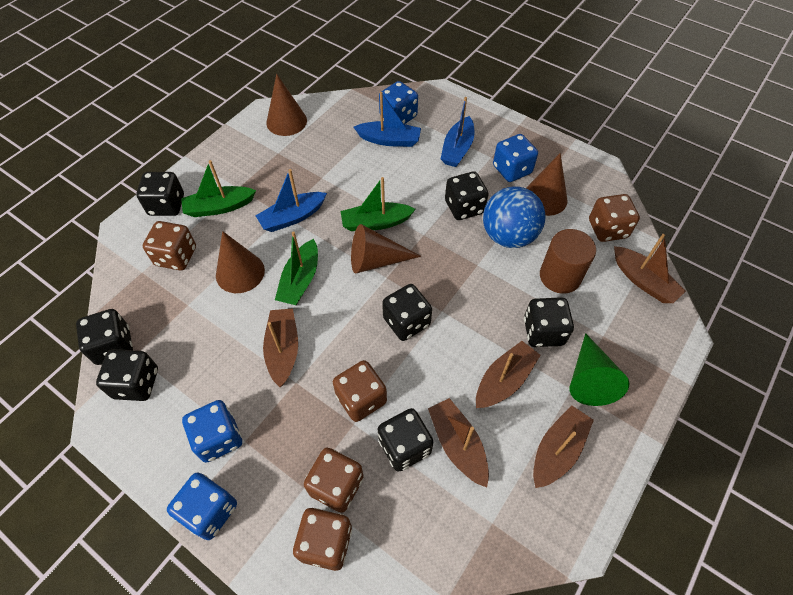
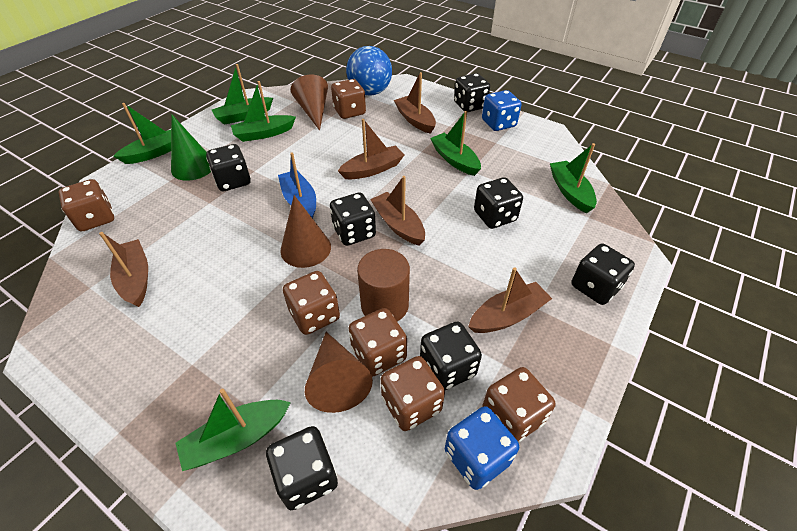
blue boat: 3 -> 1
blue dice: 4 -> 2
brown cone: 4 -> 3
brown dice: 5 -> 6
green boat: 3 -> 6

